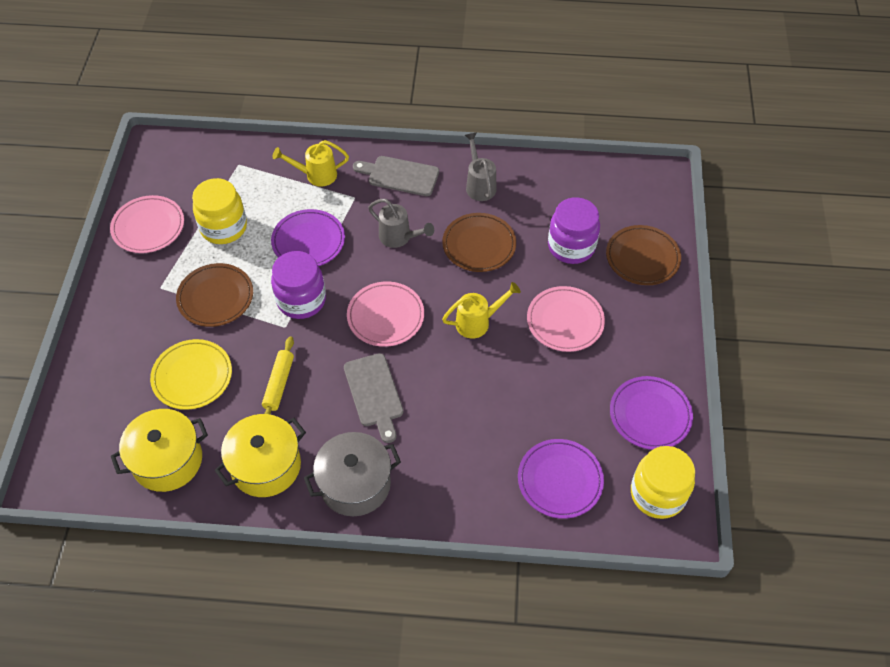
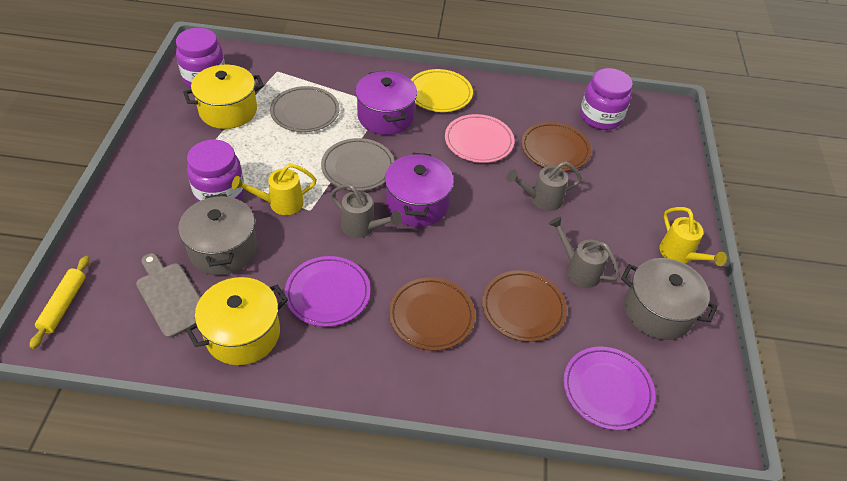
grey cutting board: 2 -> 1
grey plate: 0 -> 2
grey pot: 1 -> 2
grey watering can: 2 -> 3
pink plate: 3 -> 1
purple jar: 2 -> 3
purple plate: 3 -> 2
purple pot: 0 -> 2
yellow jar: 2 -> 0

